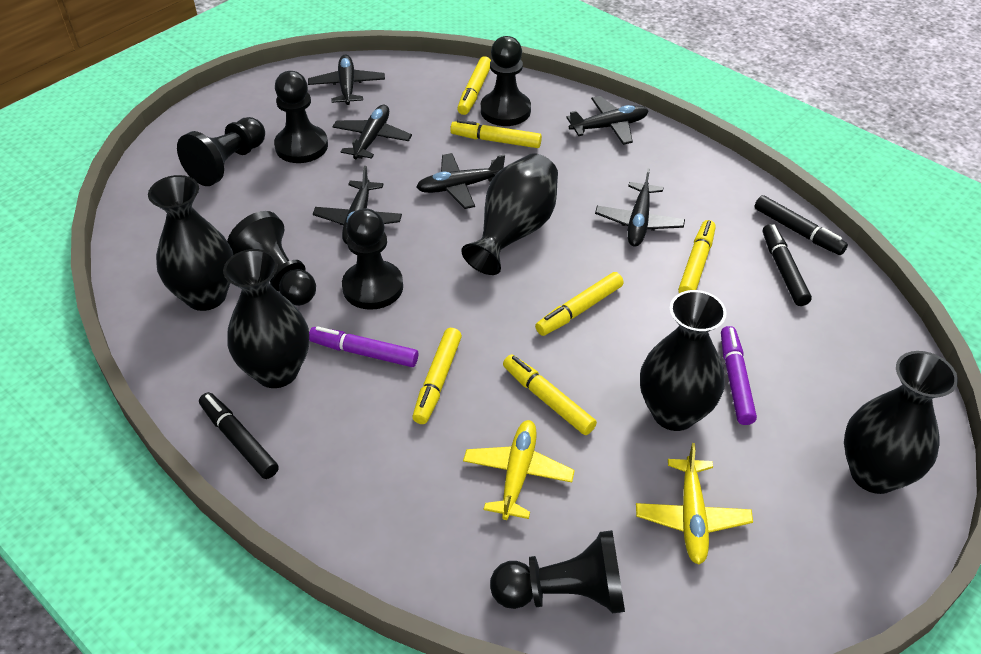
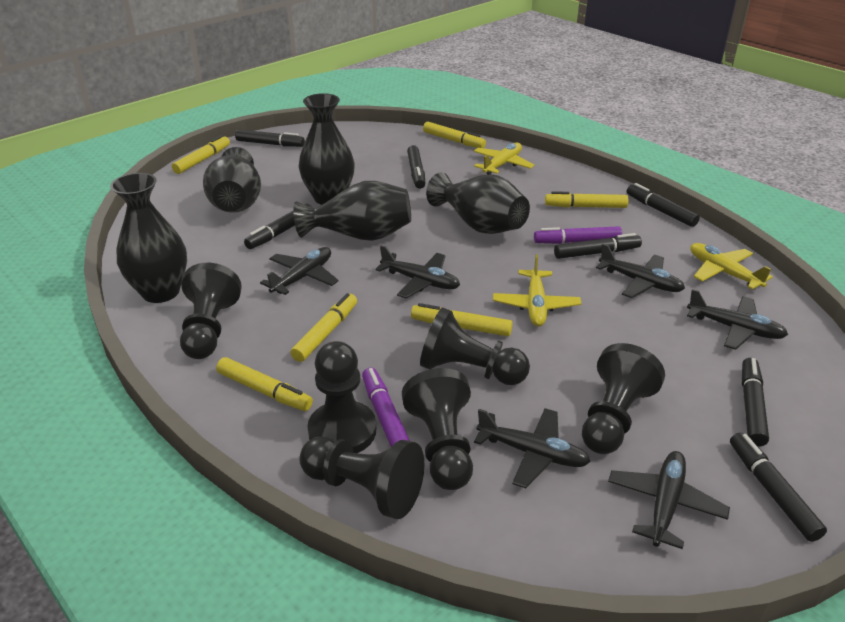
black marker: 3 -> 7
yellow plane: 2 -> 3

